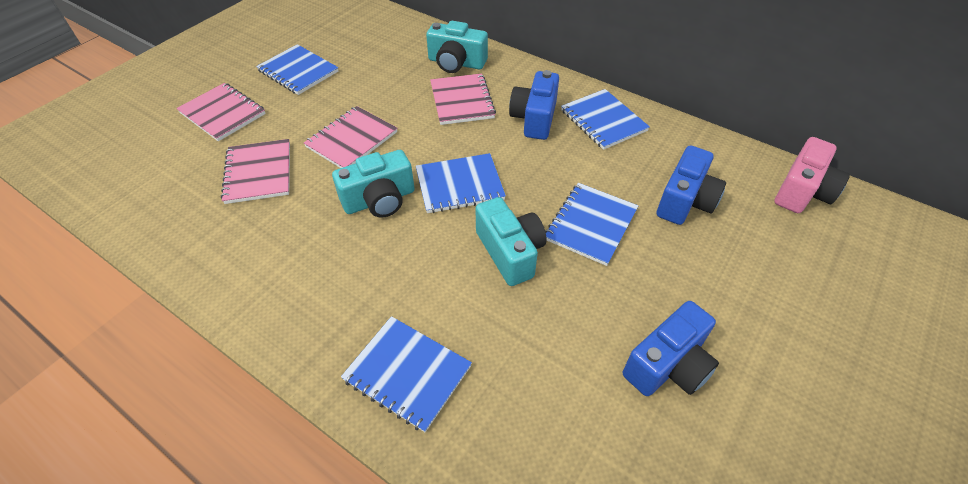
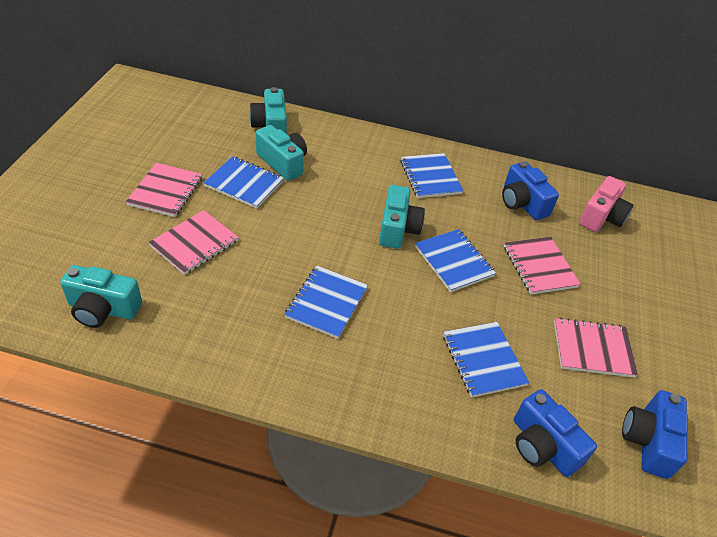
turquoise camera: 3 -> 4

